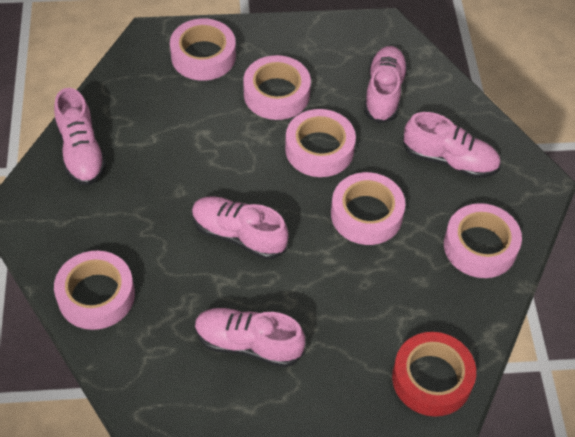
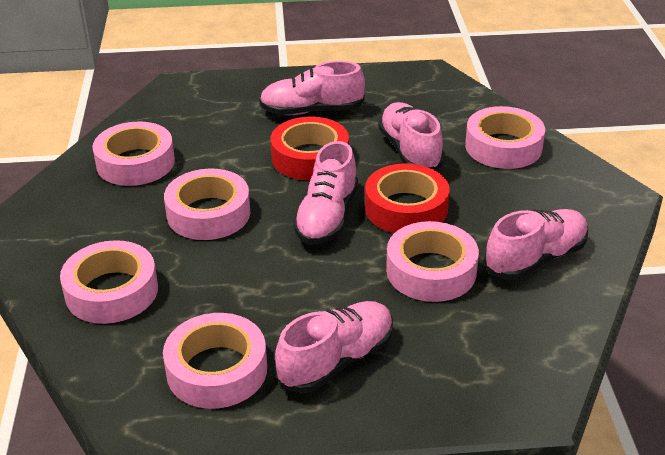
red tape: 1 -> 2

